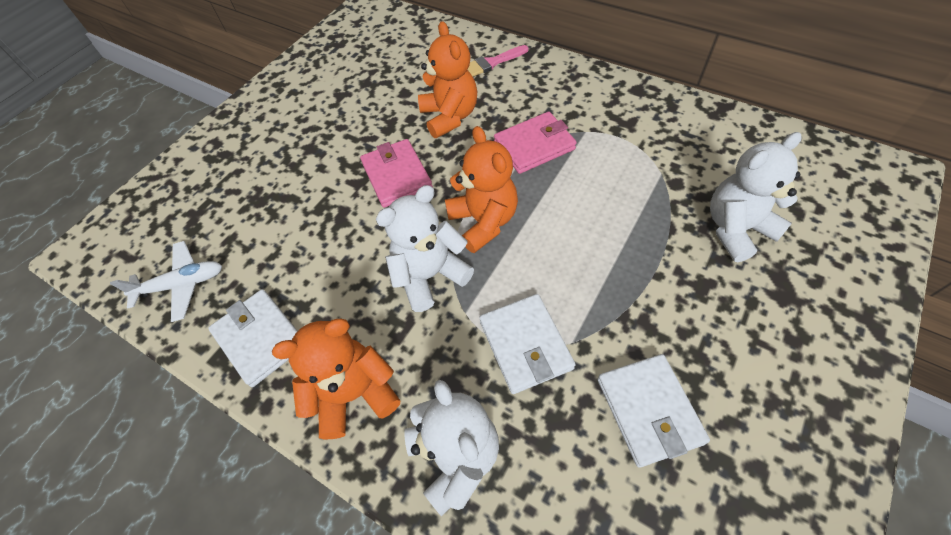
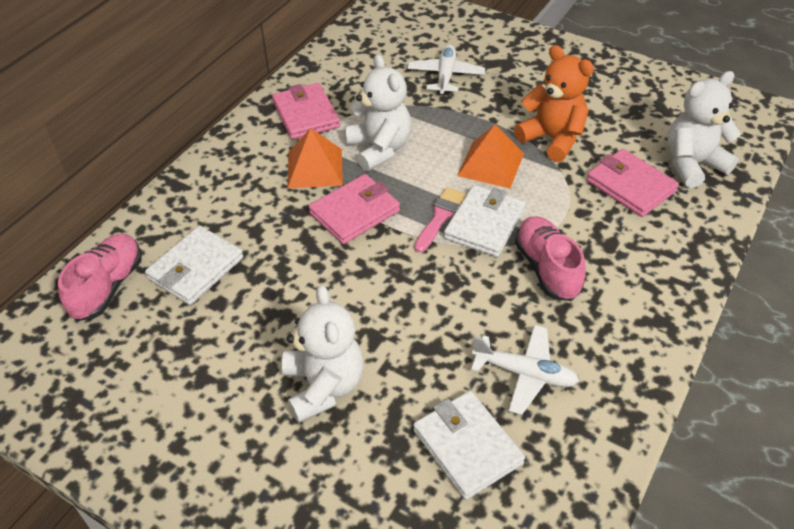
orange pyramid: 0 -> 2
orange teddy bear: 3 -> 1
pink shoe: 0 -> 2
pink wallet: 2 -> 3
white plane: 1 -> 2

